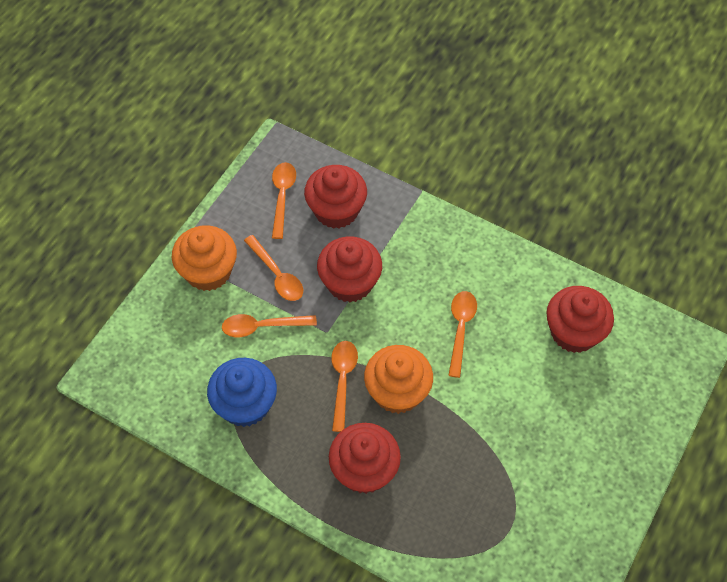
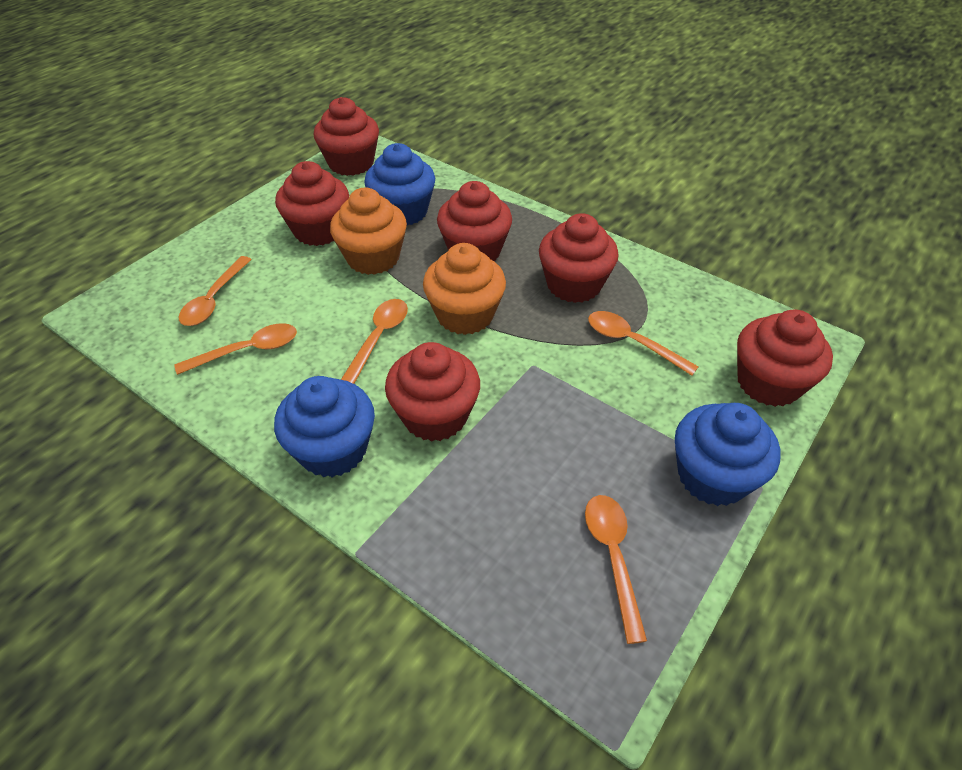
blue cupcake: 1 -> 3
red cupcake: 4 -> 6

